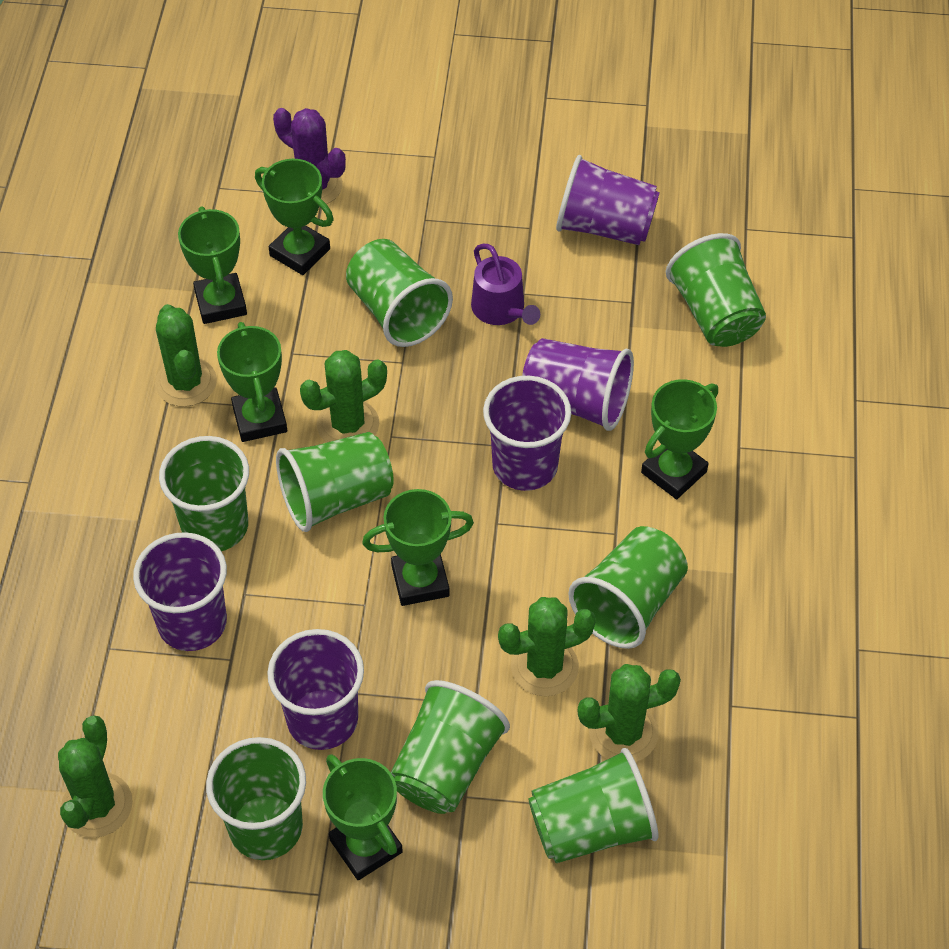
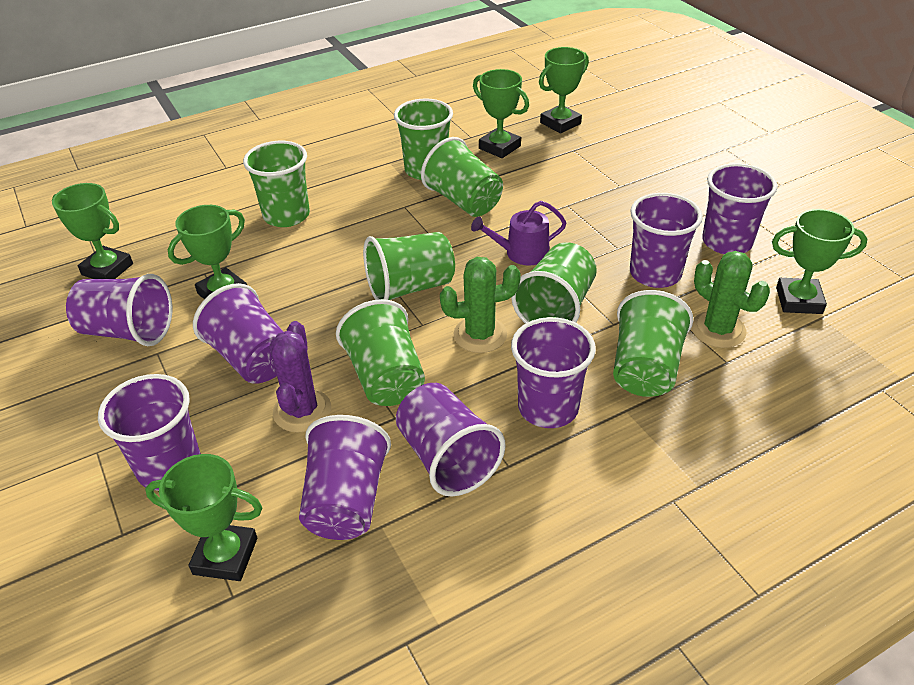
green cactus: 5 -> 2
green cup: 8 -> 7
purple cup: 5 -> 8

